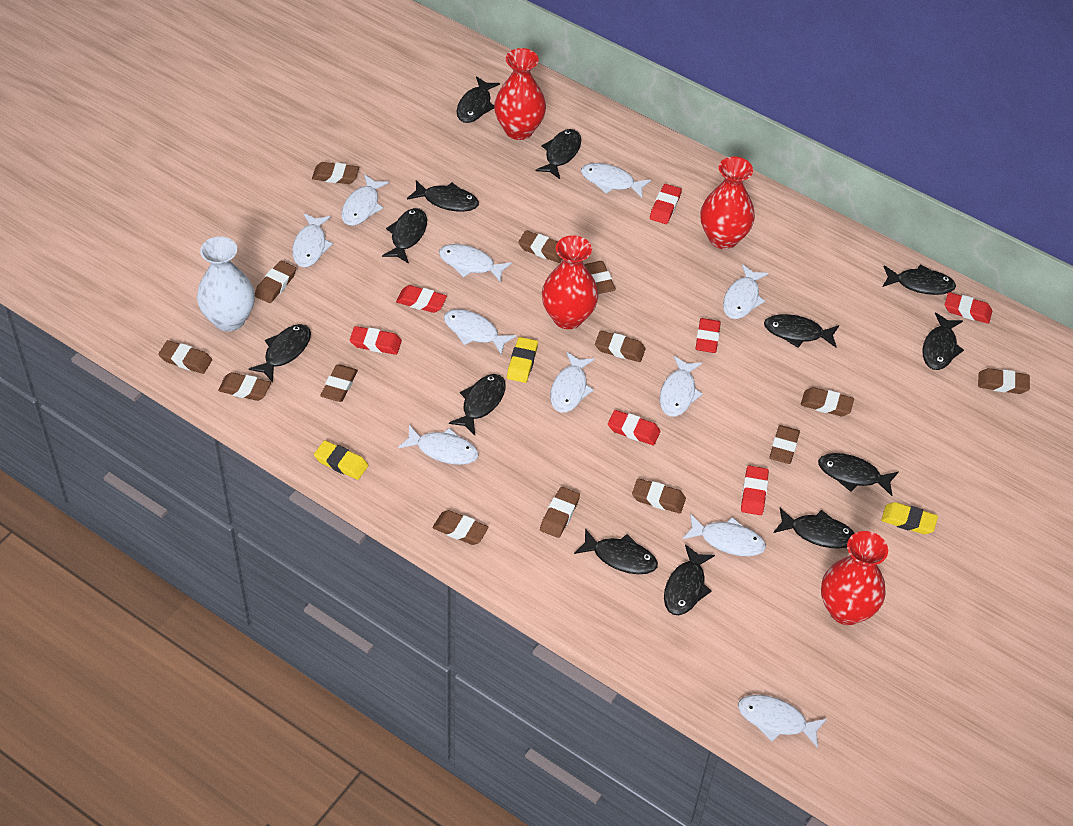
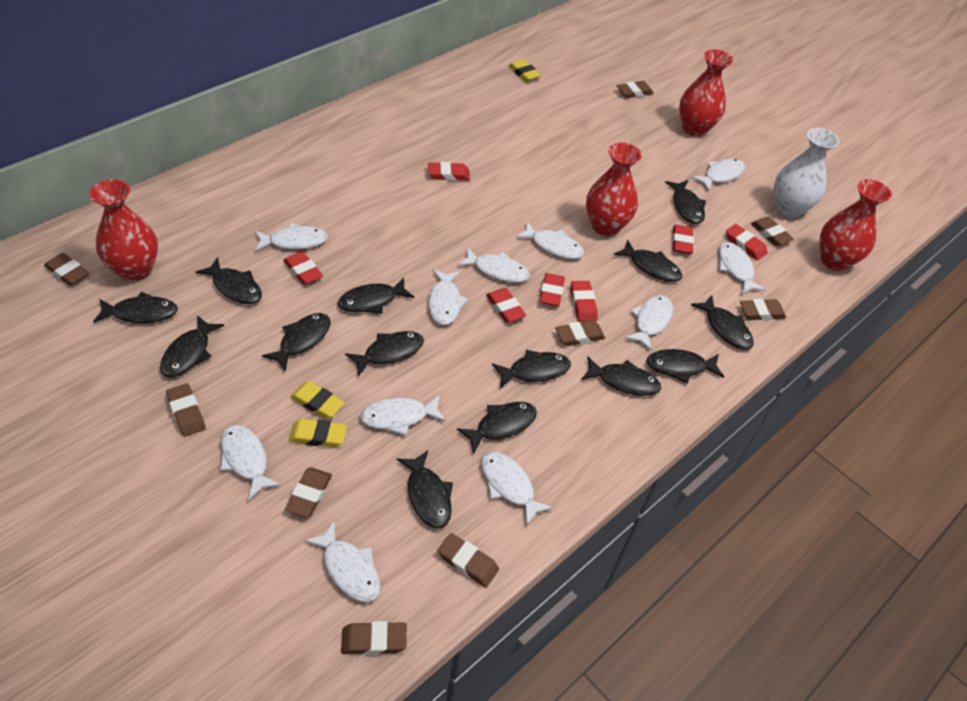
black fish: 13 -> 14
brown eraser: 14 -> 9

